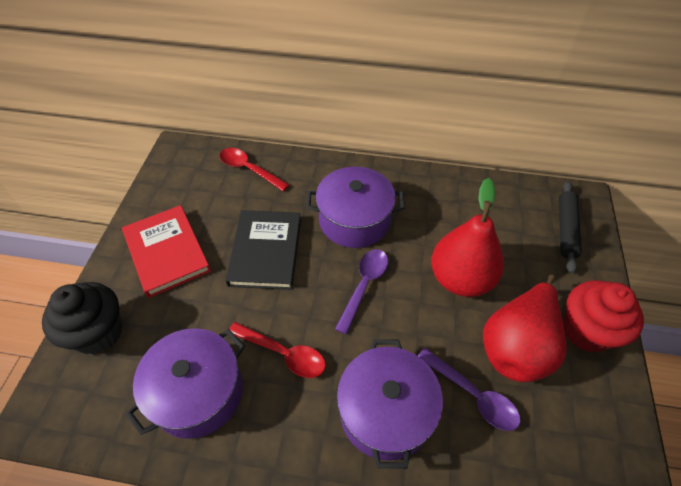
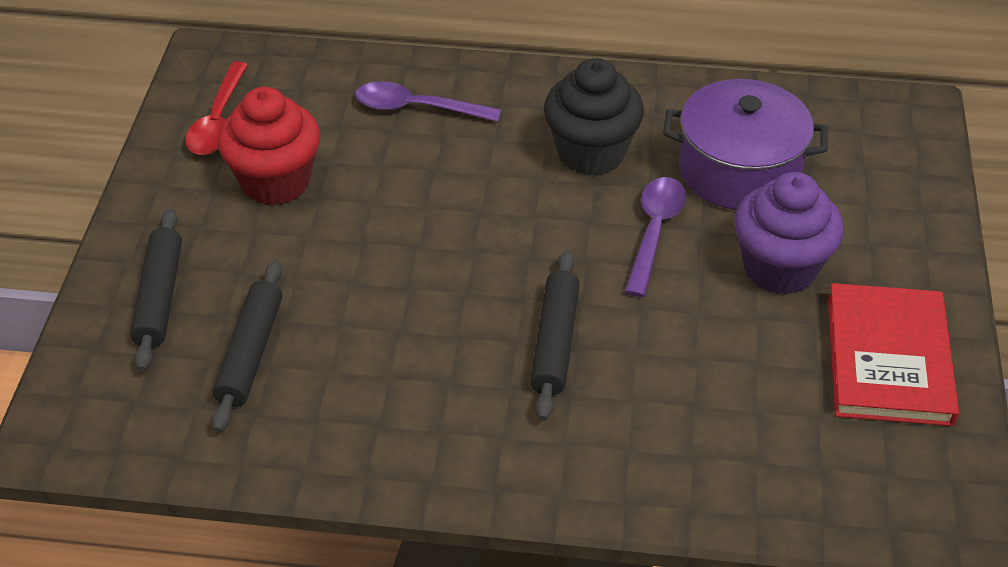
black book: 1 -> 0
black rolling pin: 1 -> 3
purple cupcake: 0 -> 1
purple pot: 3 -> 1
red pear: 2 -> 0
red spoon: 2 -> 1

